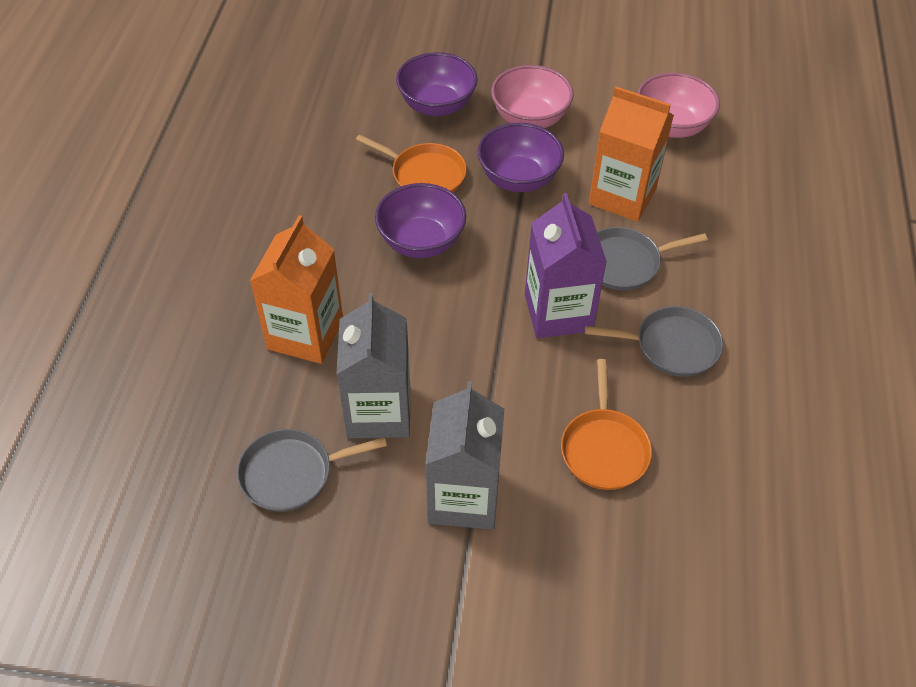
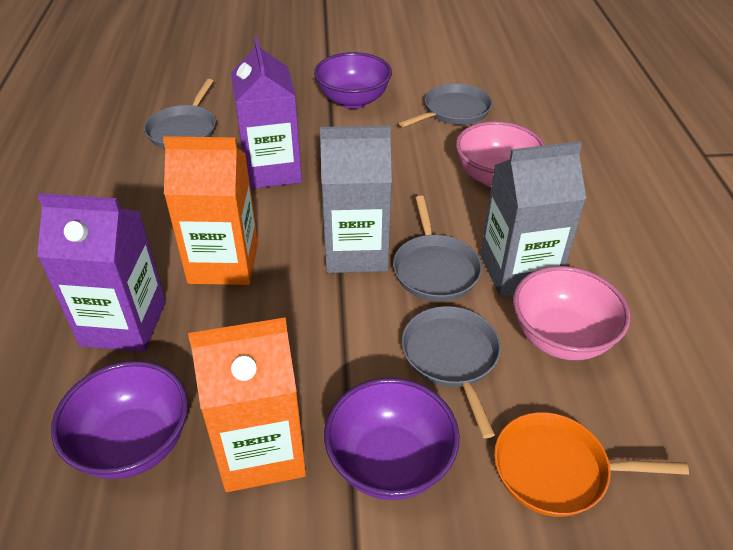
grey pan: 3 -> 4
orange pan: 2 -> 1
purple carton: 1 -> 2

